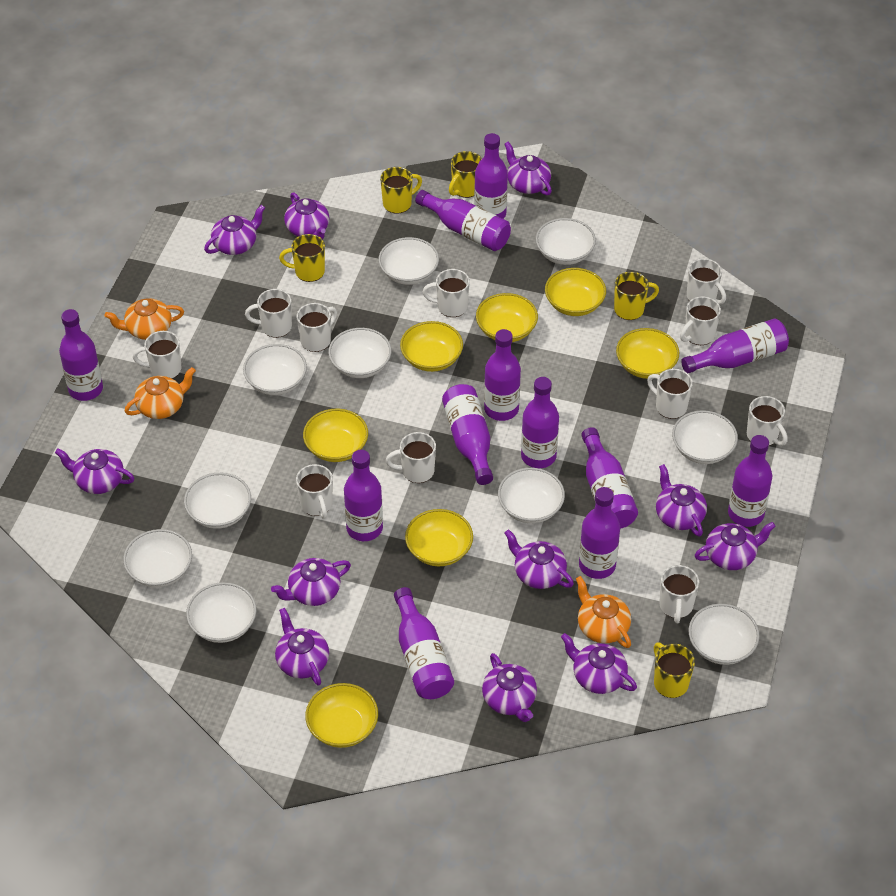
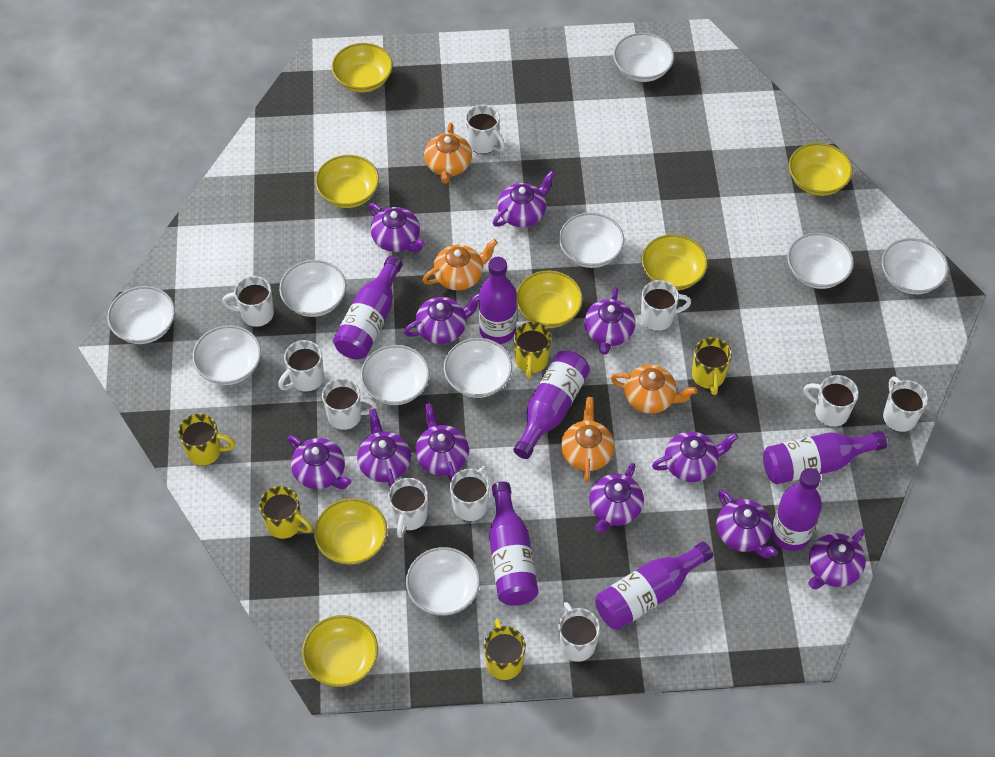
orange teapot: 3 -> 4
purple bottle: 12 -> 7
white mug: 11 -> 10

